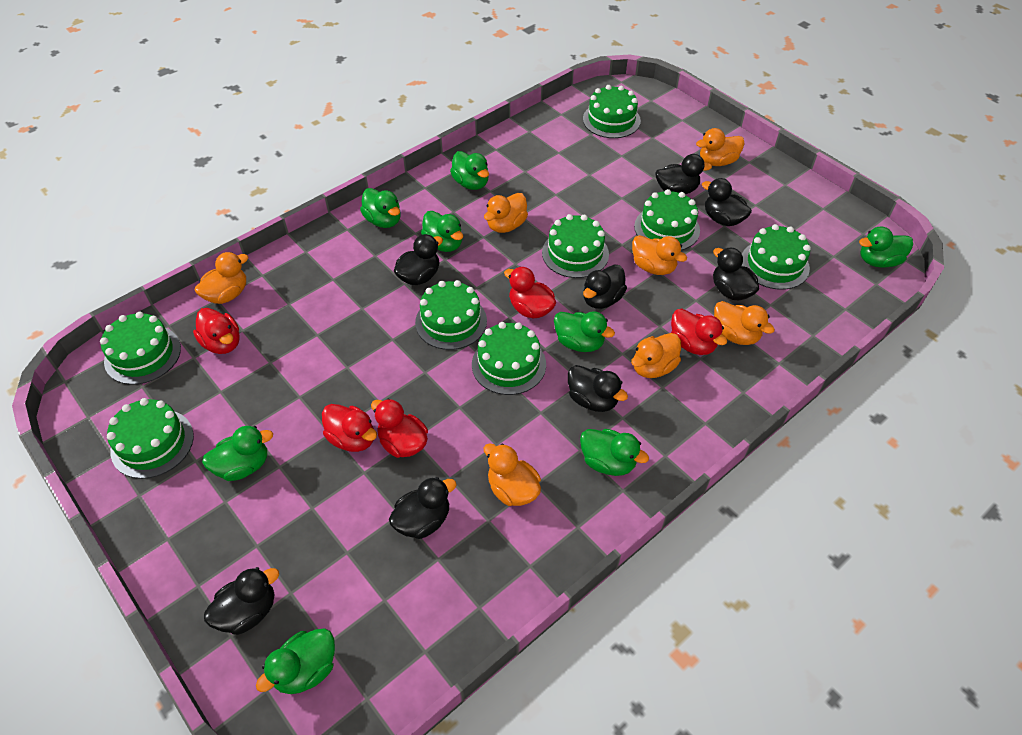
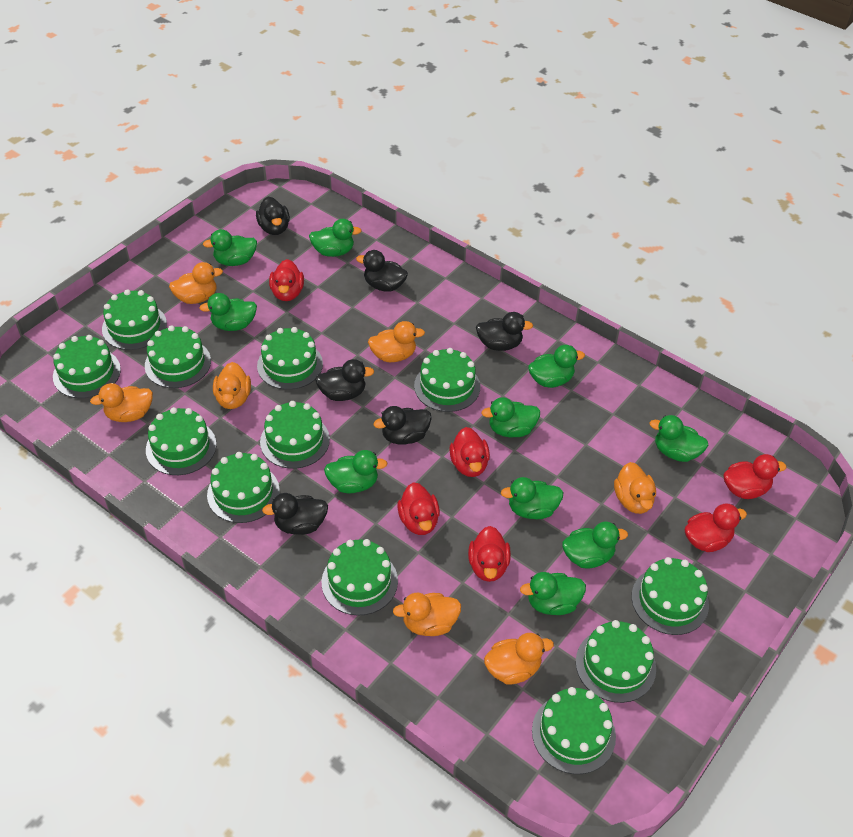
black duck: 8 -> 6
green cake: 8 -> 12
green duck: 8 -> 10
red duck: 5 -> 6

